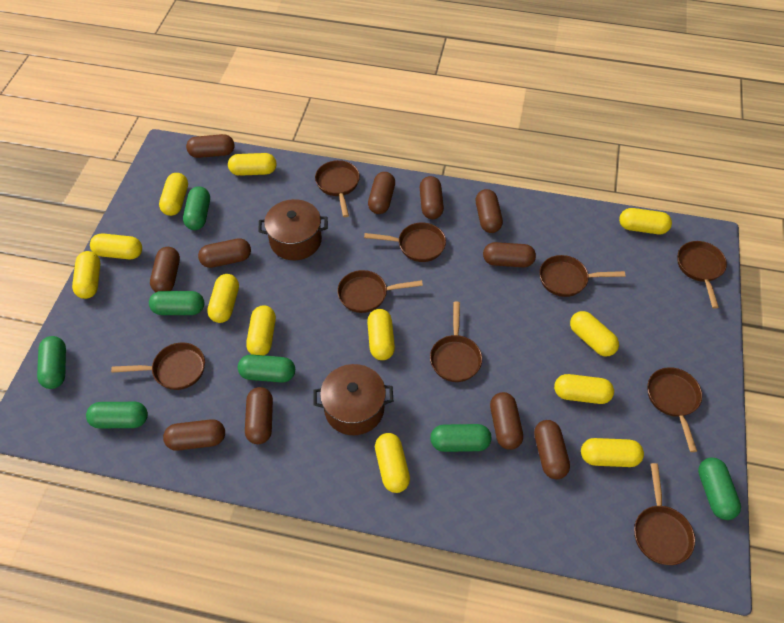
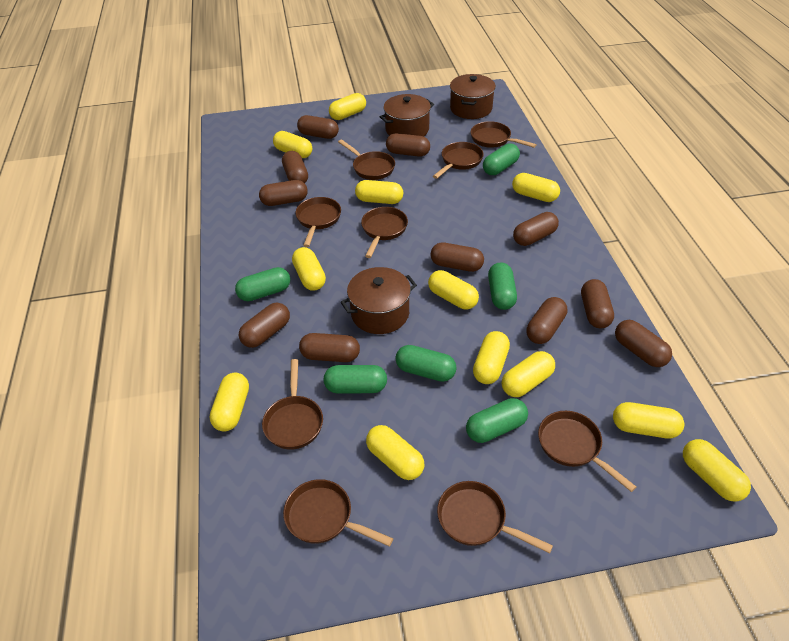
brown pot: 2 -> 3
green capsule: 7 -> 6

